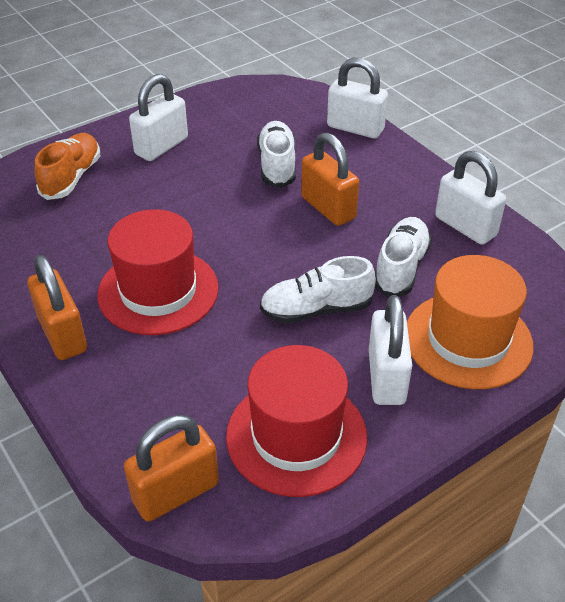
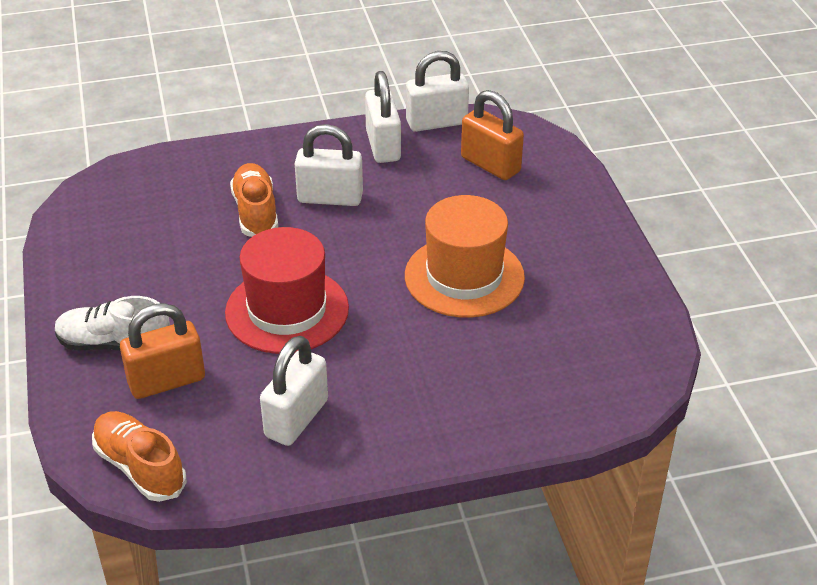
orange padlock: 3 -> 2
orange shoe: 1 -> 2
red hat: 2 -> 1
white shoe: 3 -> 1

